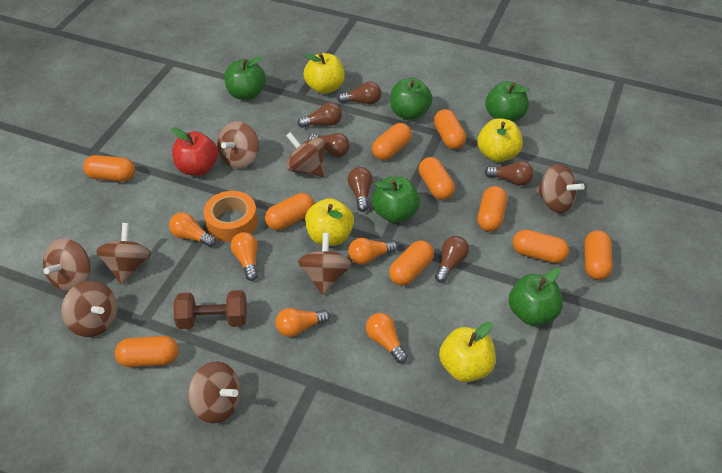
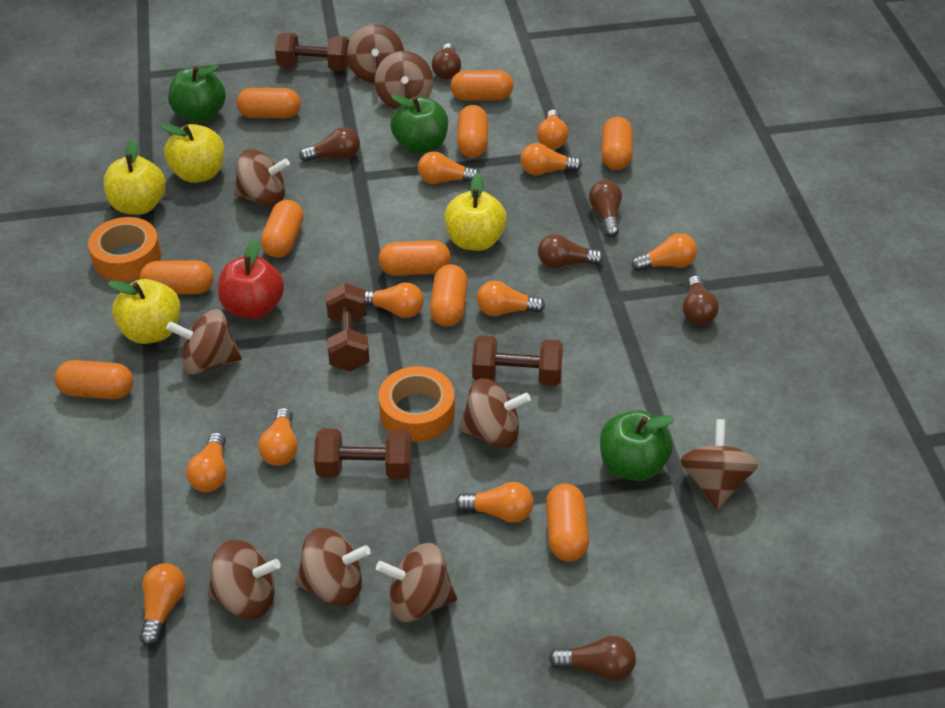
brown dumbbell: 1 -> 4
brown spinning top: 8 -> 9
green apple: 5 -> 3
orange light bulb: 5 -> 10
orange tape: 1 -> 2

